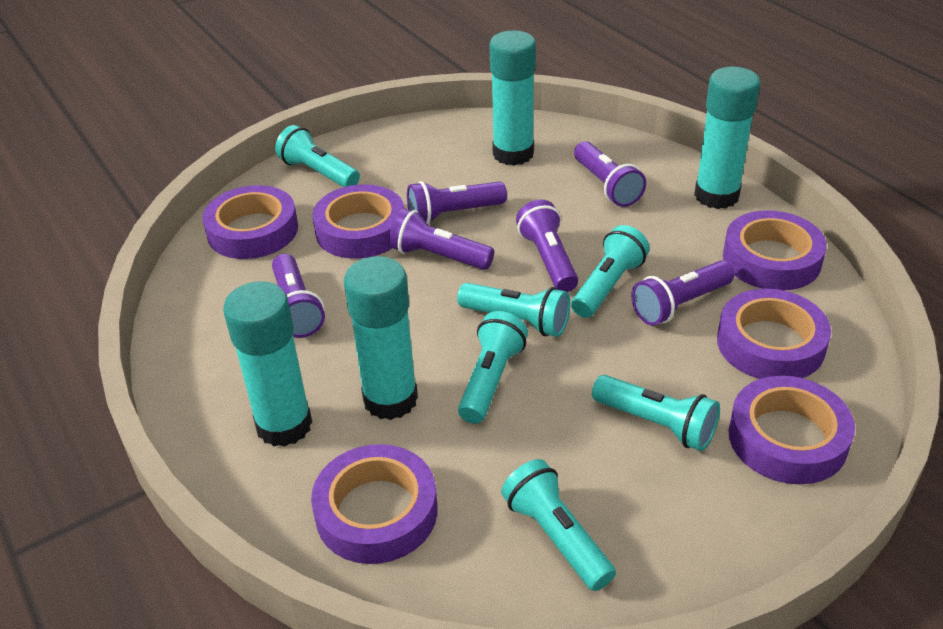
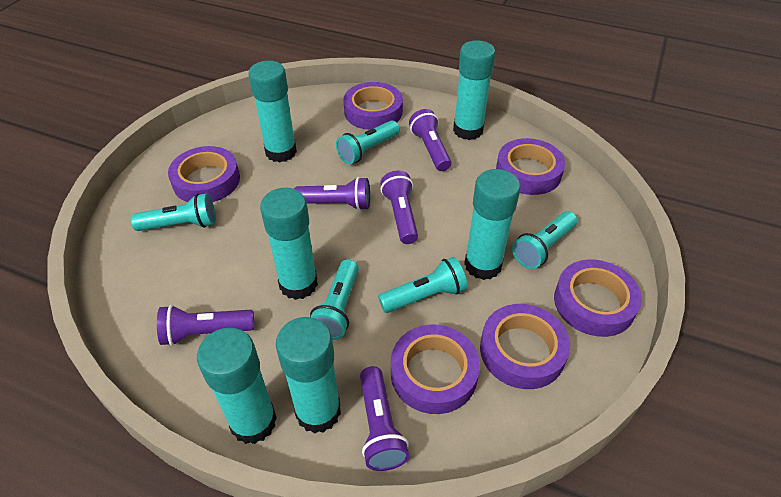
purple flashlight: 6 -> 5
turquoise flashlight: 6 -> 5
turquoise glue stick: 4 -> 6

